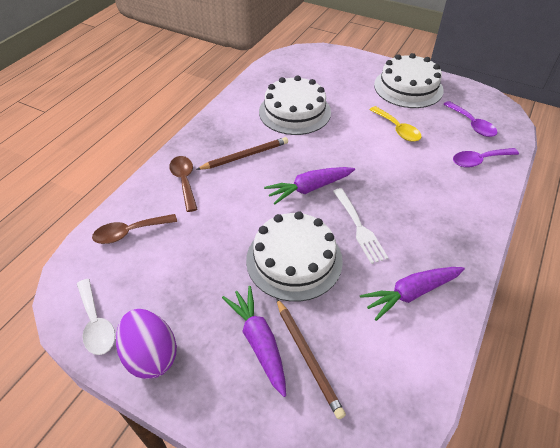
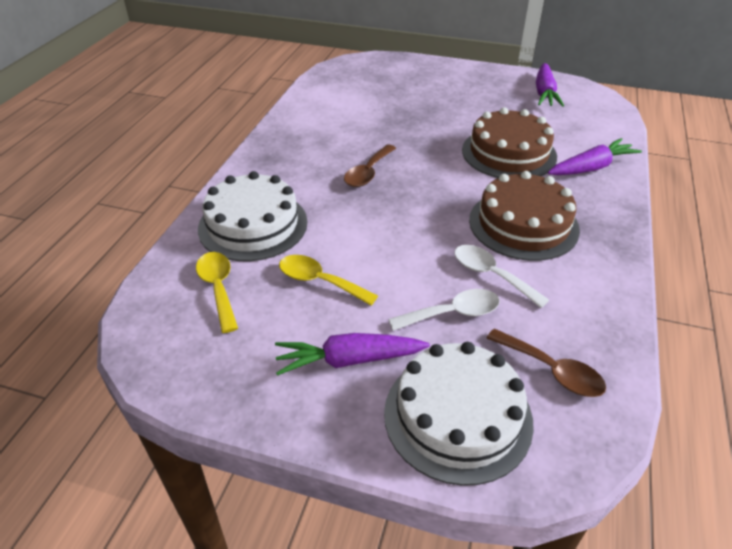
brown cake: 0 -> 2
brown pencil: 2 -> 0
purple egg: 1 -> 0
purple spoon: 2 -> 0
white cake: 3 -> 2
white fork: 1 -> 0
white spoon: 1 -> 2
yellow spoon: 1 -> 2

